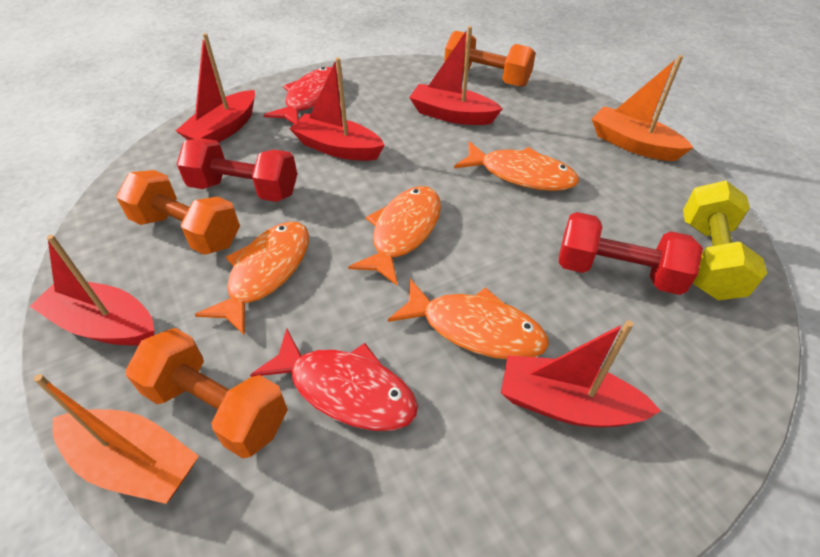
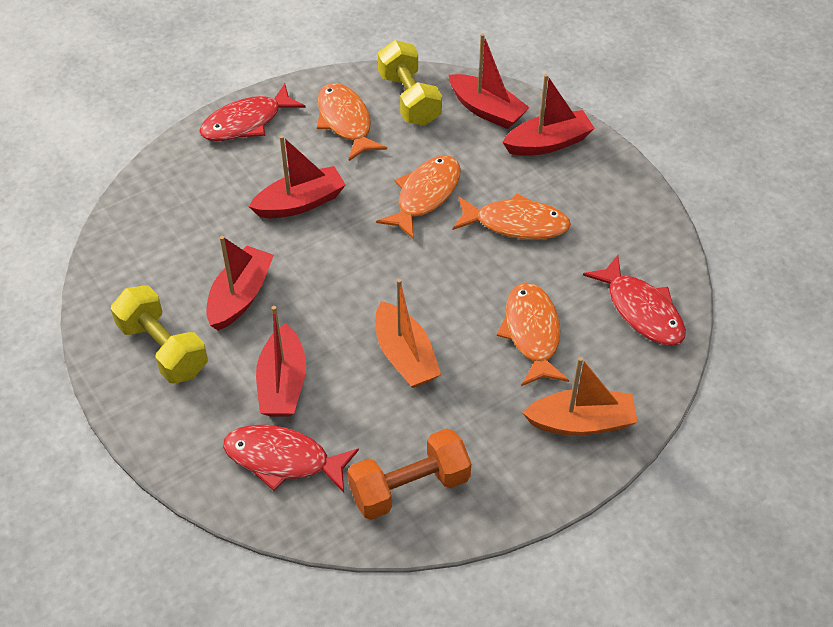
orange dumbbell: 3 -> 1
red dumbbell: 2 -> 0
red fish: 2 -> 3
yellow dumbbell: 1 -> 2

